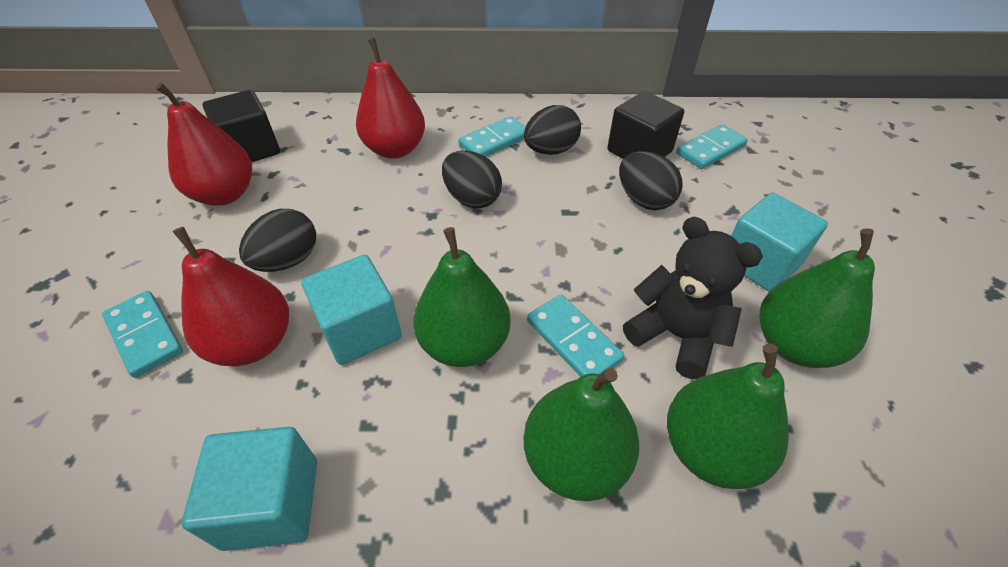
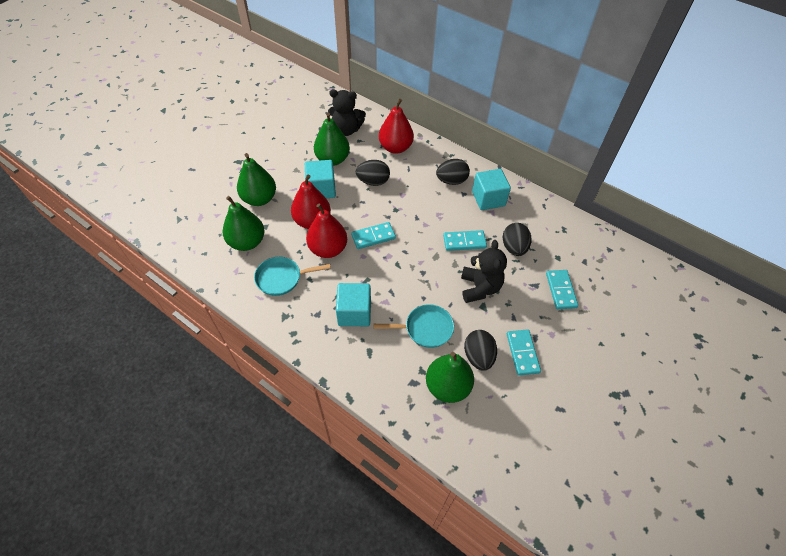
black cube: 2 -> 0
black teddy bear: 1 -> 2
turquoise pan: 0 -> 2

